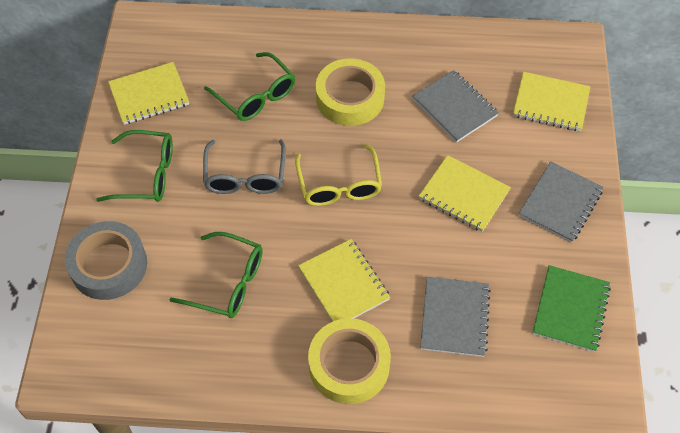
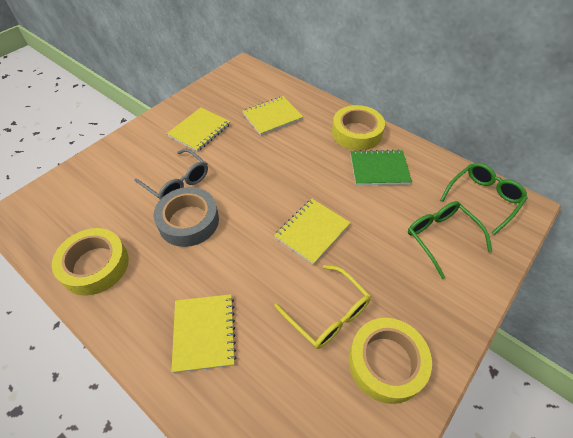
green glasses: 3 -> 2
grey notebook: 3 -> 0
yellow tape: 2 -> 3

